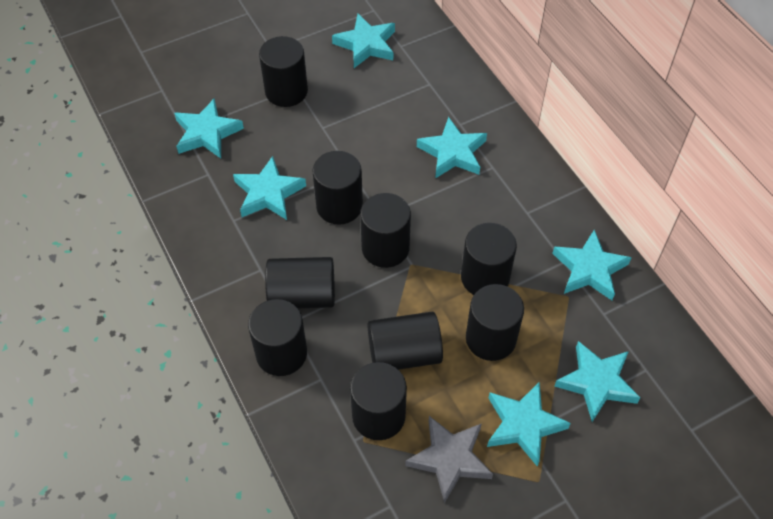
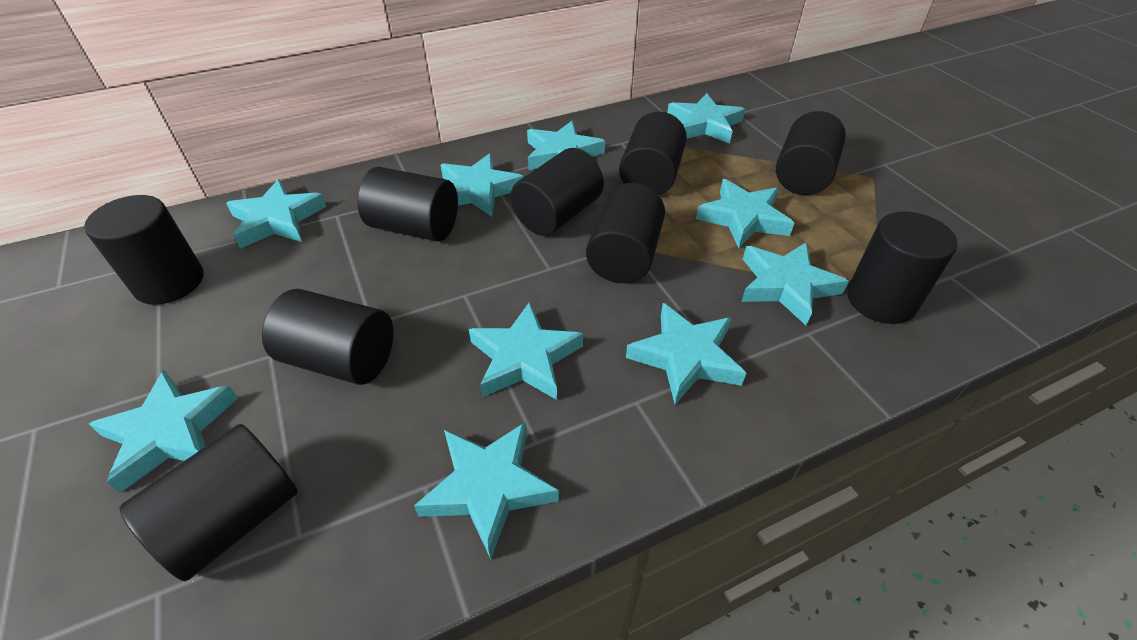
grey star: 1 -> 0
turquoise star: 7 -> 10

